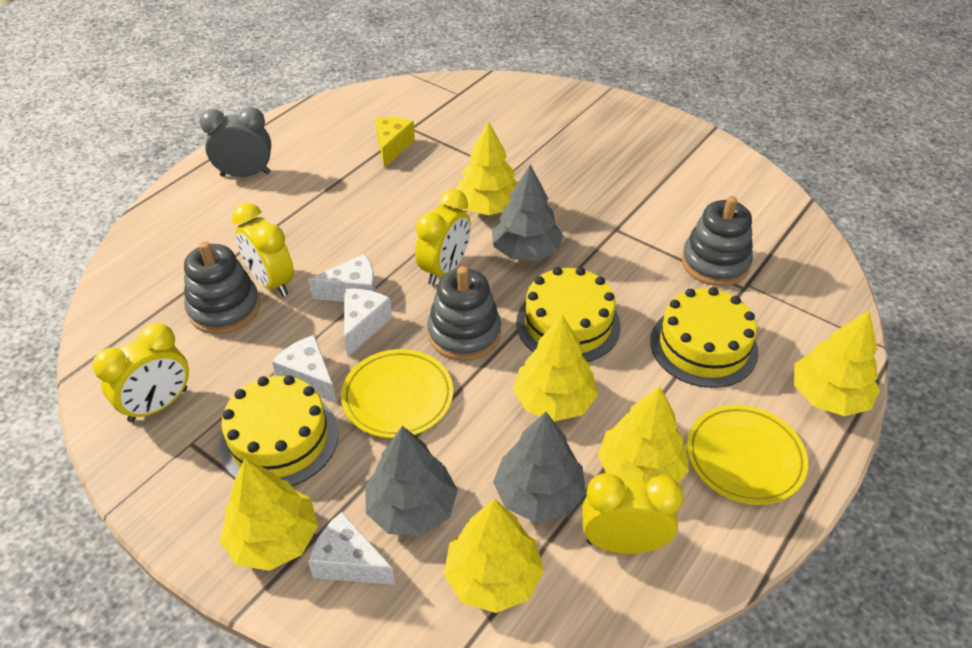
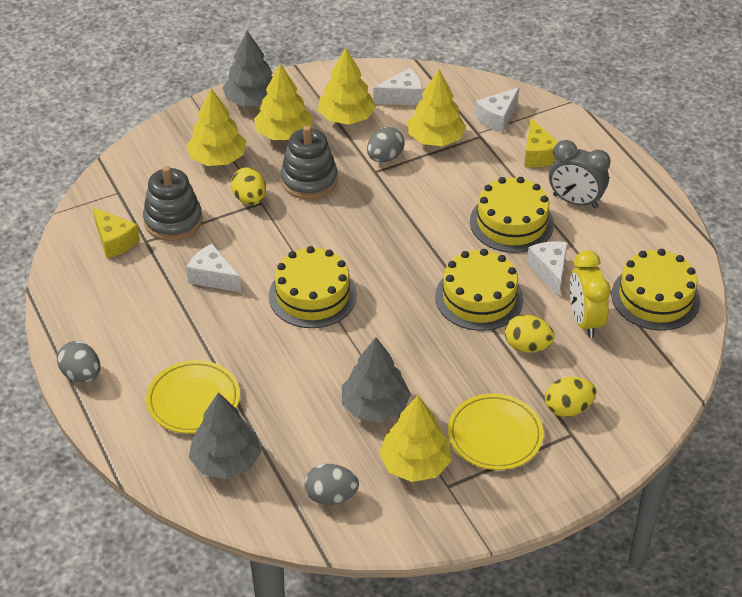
grey egg: 0 -> 3
grey stacking toy: 3 -> 2
yellow cake: 3 -> 4
yellow cheese: 1 -> 2
yellow clock: 4 -> 1
yellow egg: 0 -> 3
yellow tree: 6 -> 5

